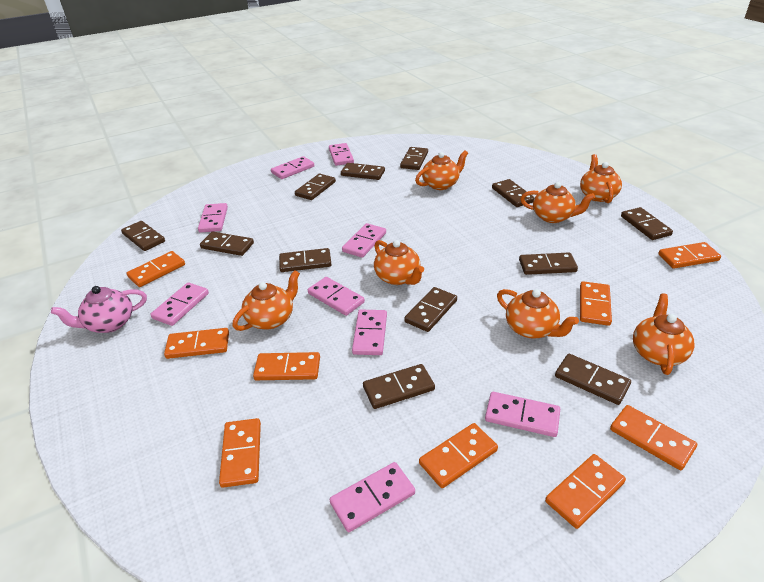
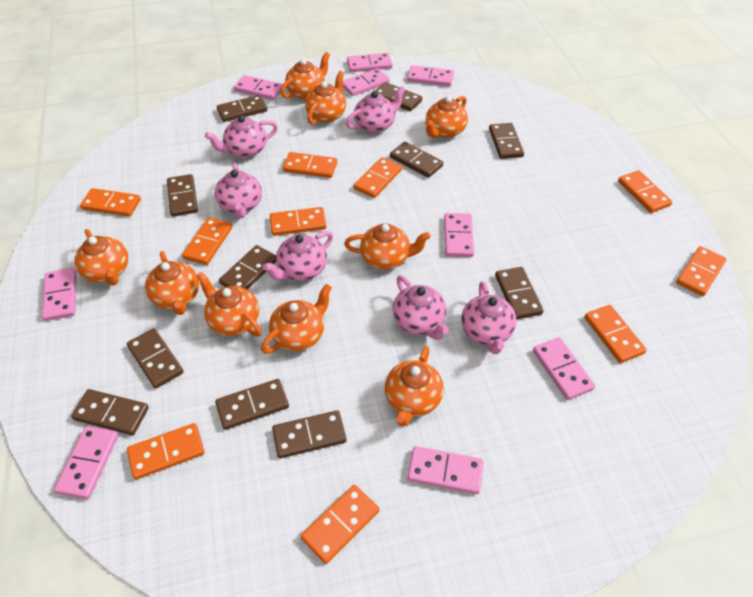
brown domino: 12 -> 11
orange domino: 9 -> 10
orange teapot: 7 -> 9
pink teapot: 1 -> 6

